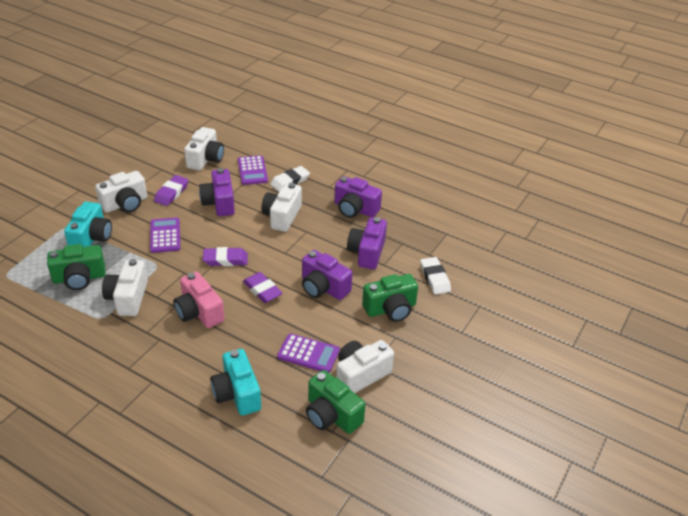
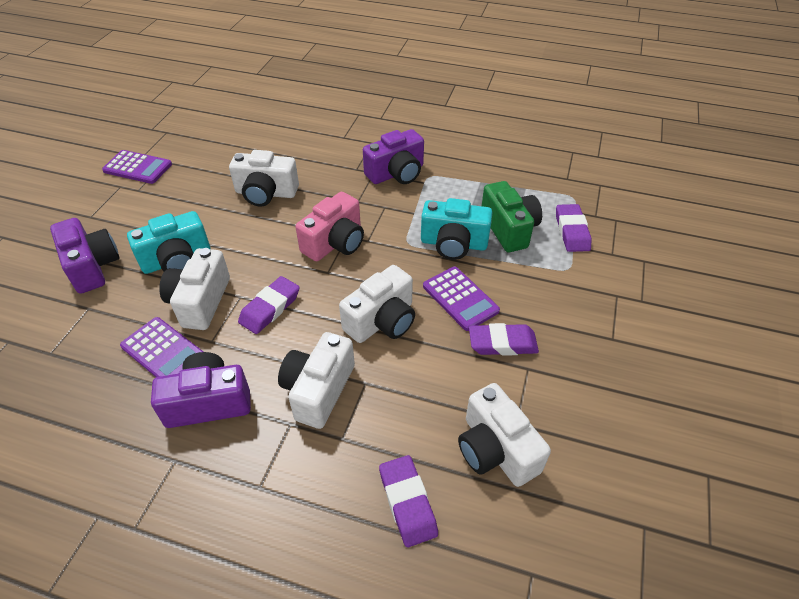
green camera: 3 -> 1
purple camera: 4 -> 3
purple eraser: 3 -> 4
white eraser: 2 -> 0

